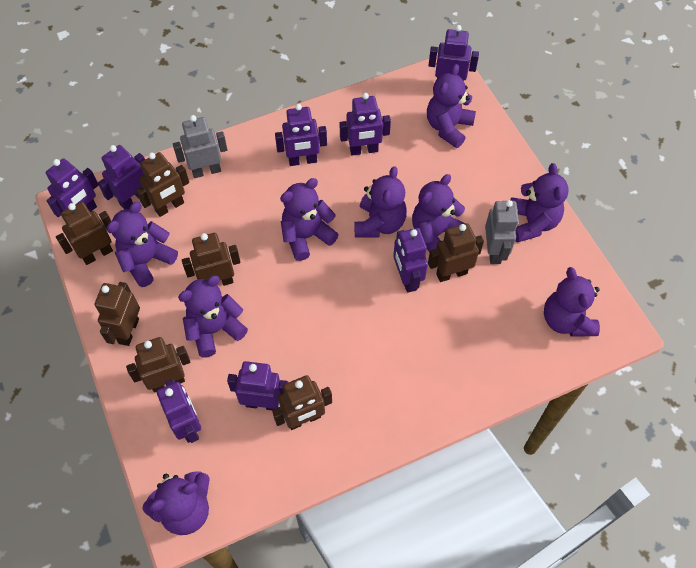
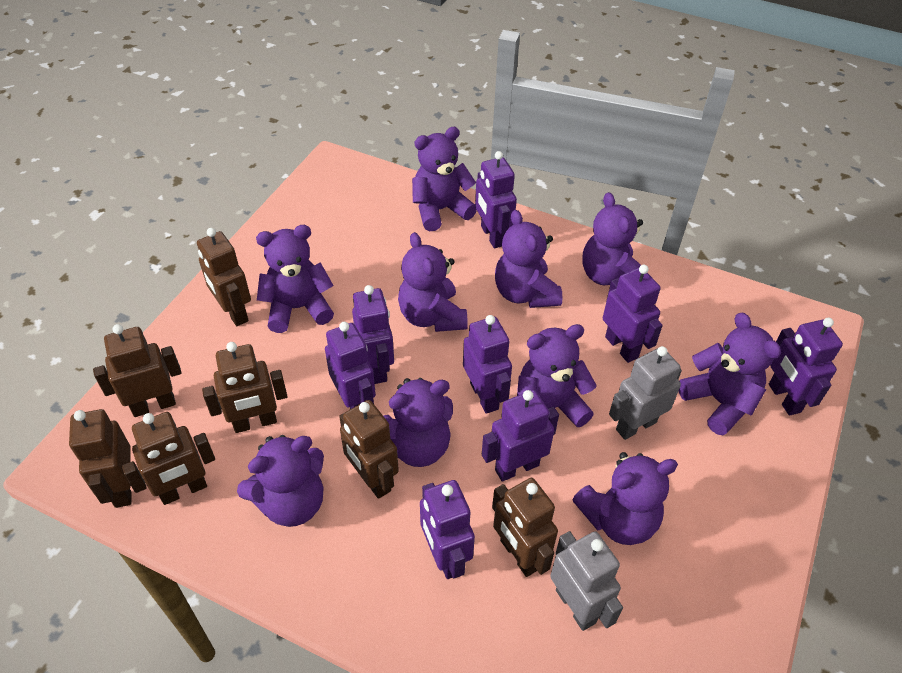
purple teddy bear: 9 -> 10

